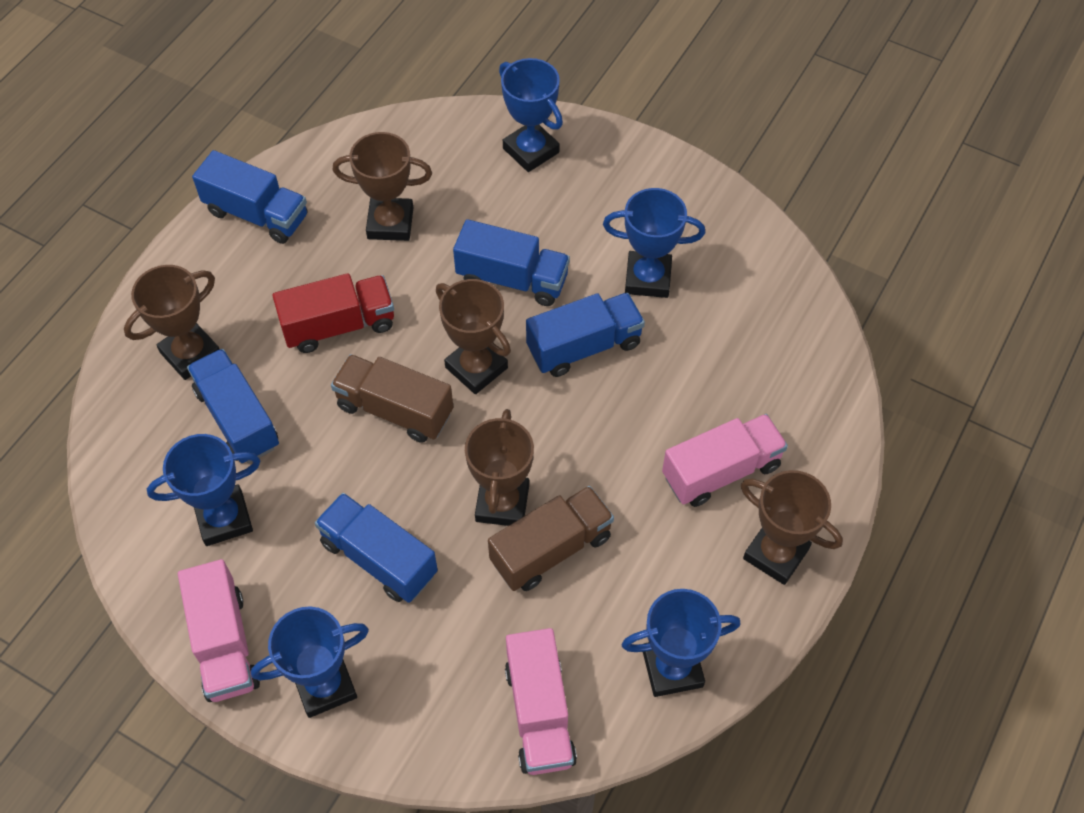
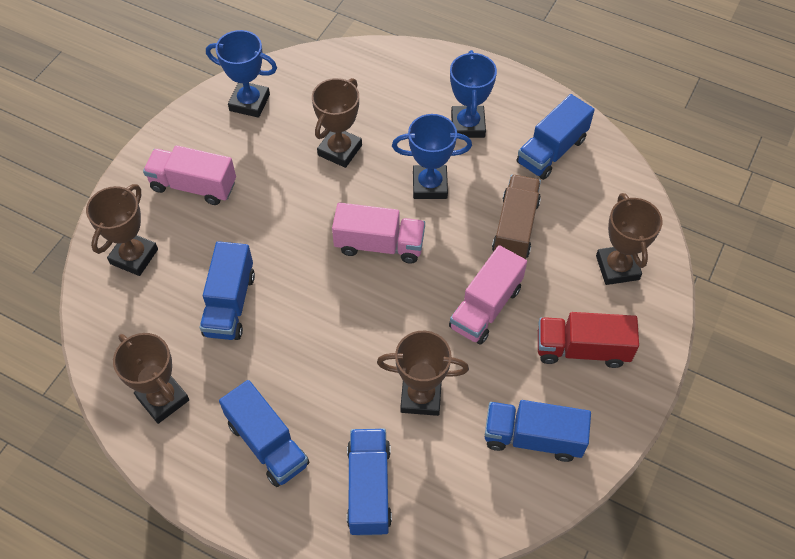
blue trophy: 5 -> 3
brown truck: 2 -> 1

